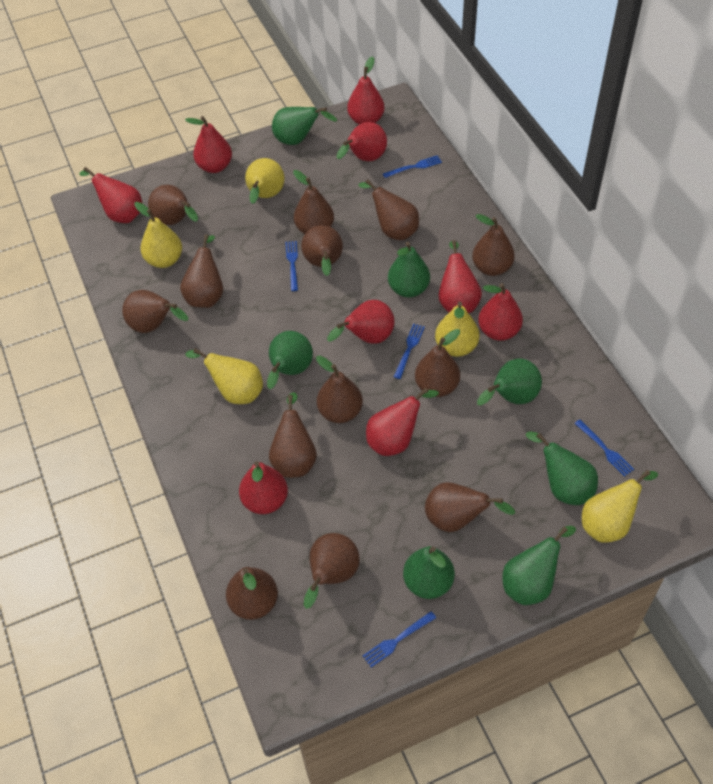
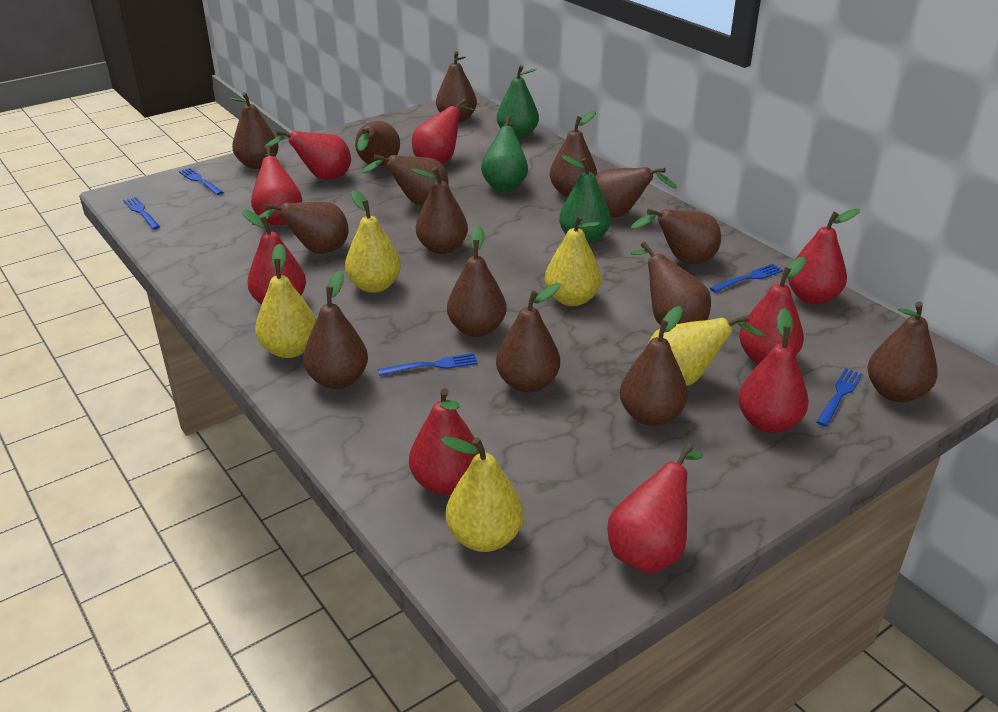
brown pear: 13 -> 15
green pear: 7 -> 3

